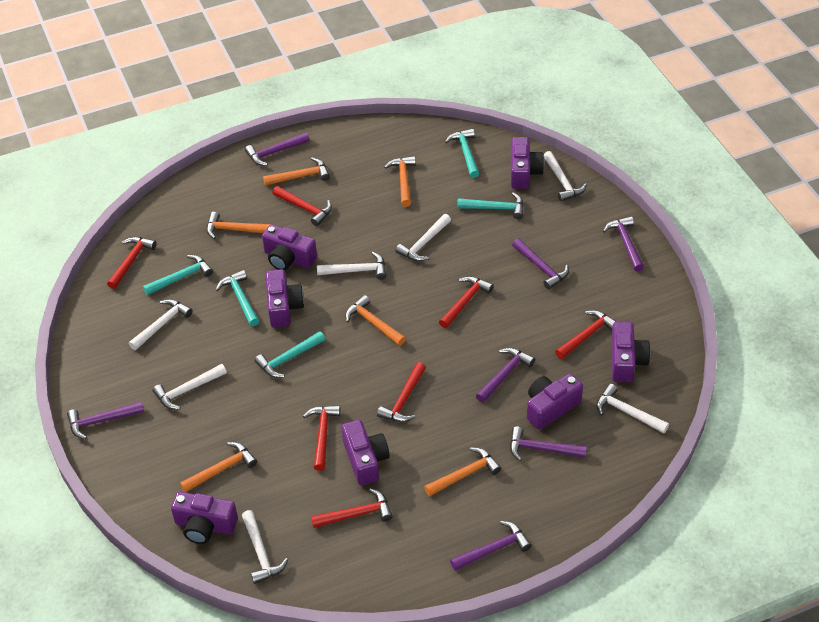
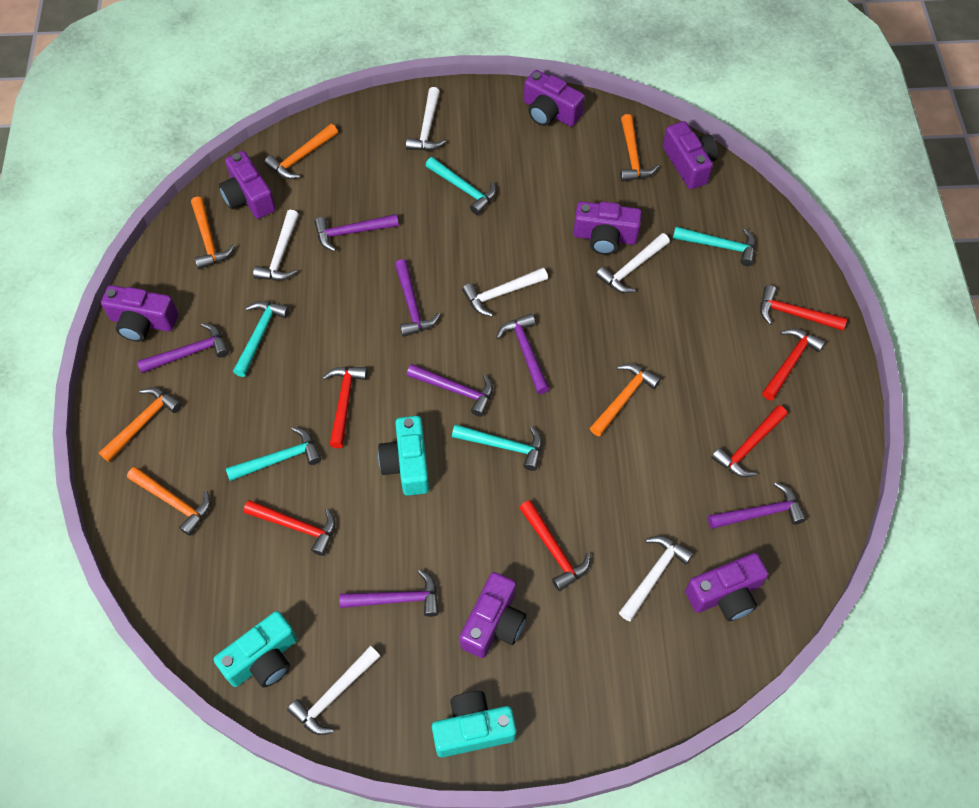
red hammer: 7 -> 6
turquoise camera: 0 -> 3
white hammer: 7 -> 6

